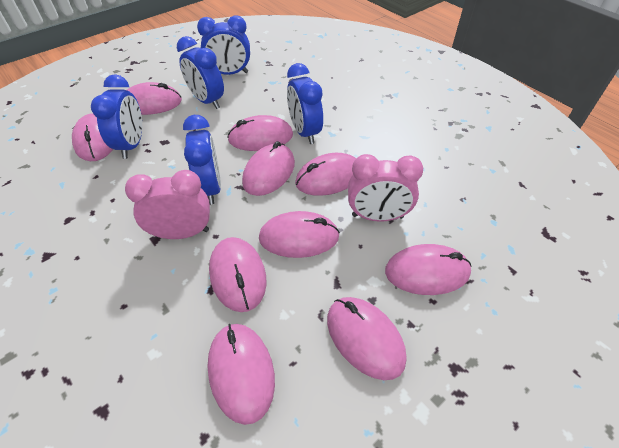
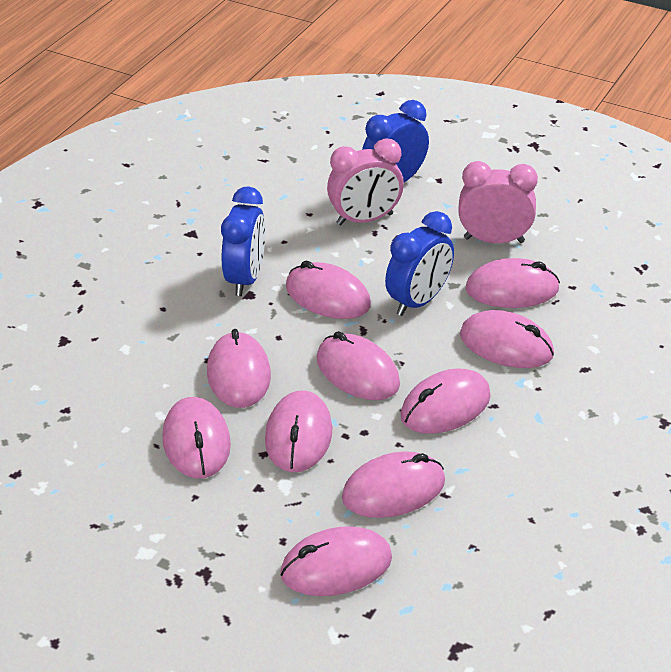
blue clock: 5 -> 3

